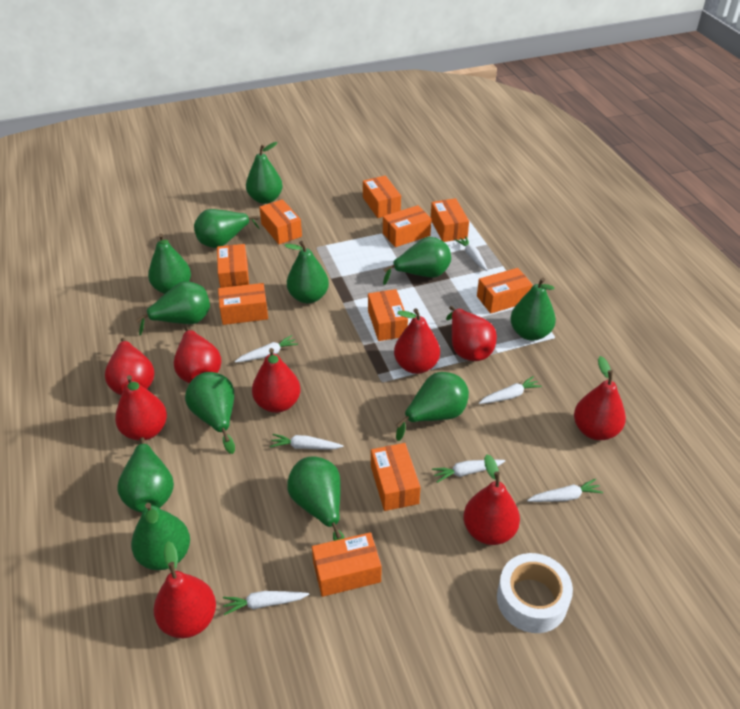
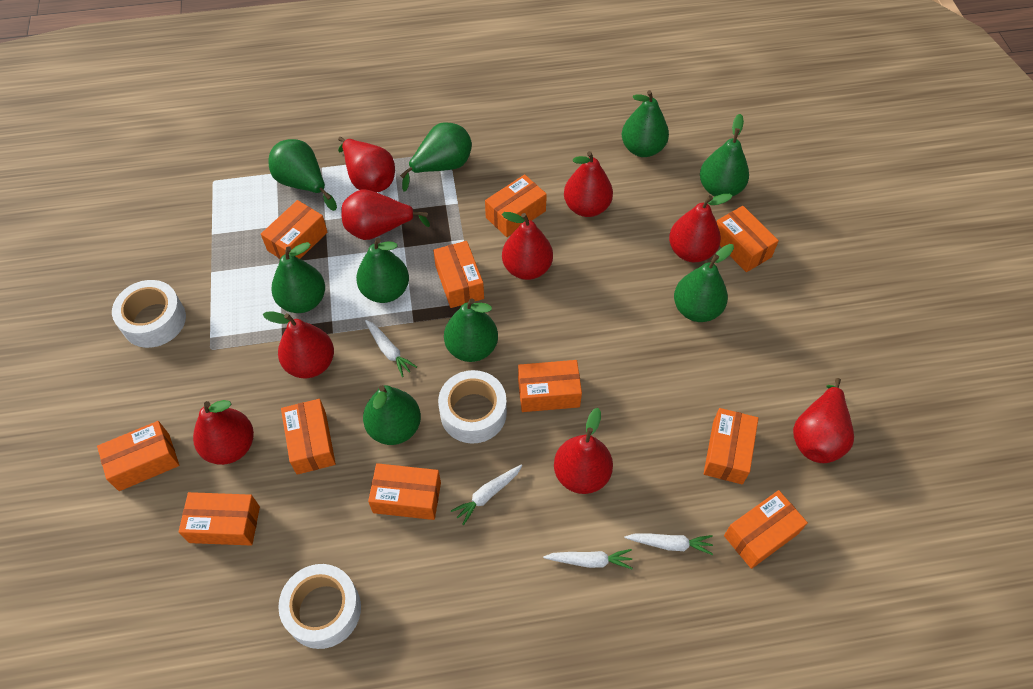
green pear: 12 -> 9
orange box: 10 -> 11
white carrot: 7 -> 4
white tape: 1 -> 3

